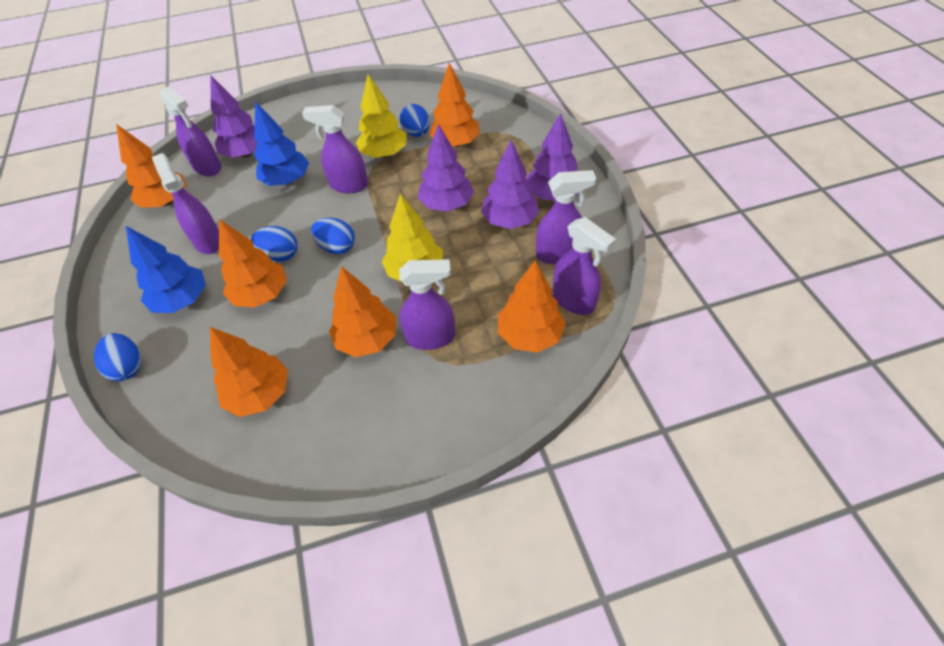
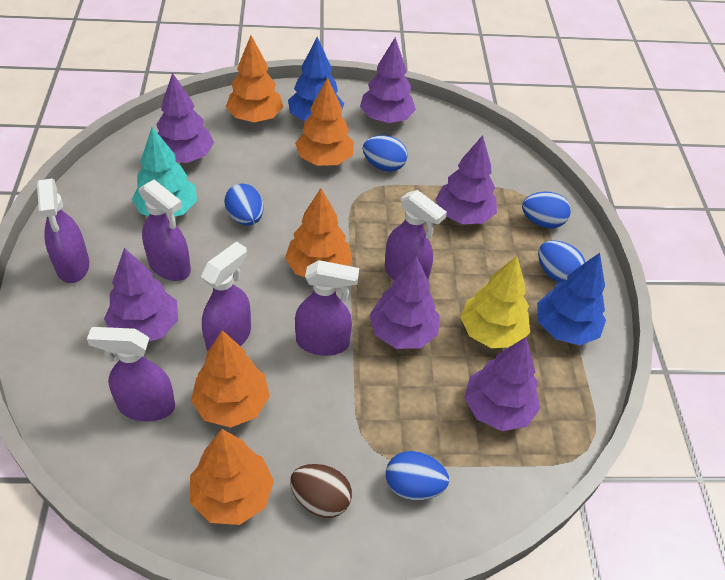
blue egg: 4 -> 5
brown egg: 0 -> 1
orange tree: 6 -> 5
purple tree: 4 -> 6
turquoise tree: 0 -> 1
yellow tree: 2 -> 1

